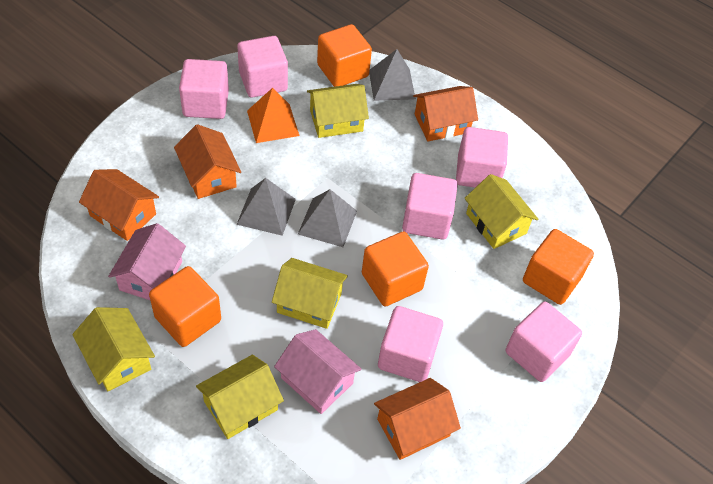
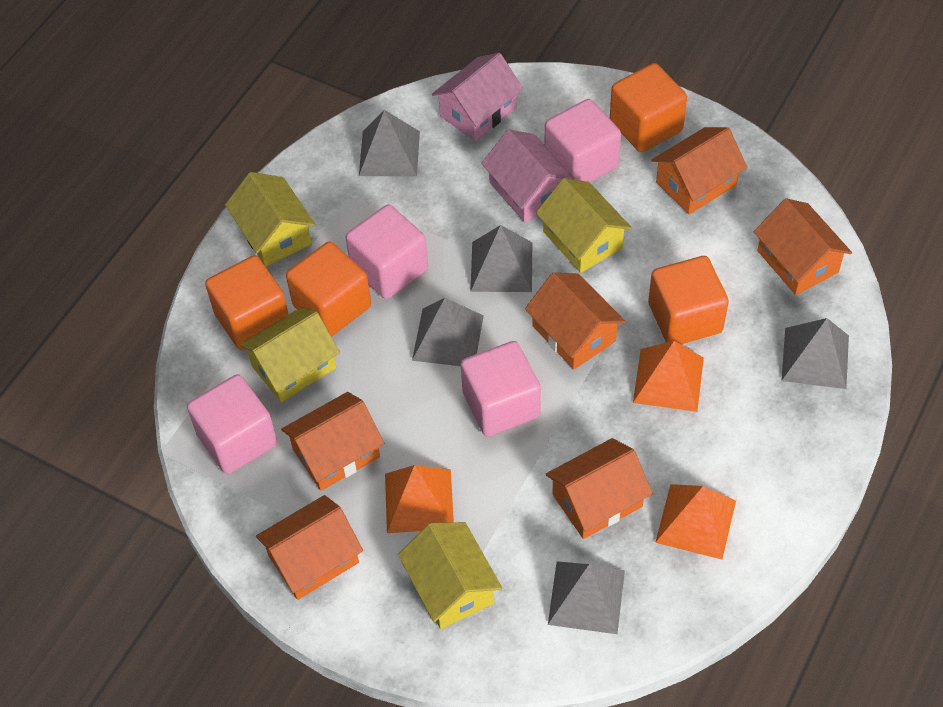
grey pyramid: 3 -> 5
orange house: 4 -> 6
orange pyramid: 1 -> 3
pink cube: 6 -> 4
yellow house: 5 -> 4

